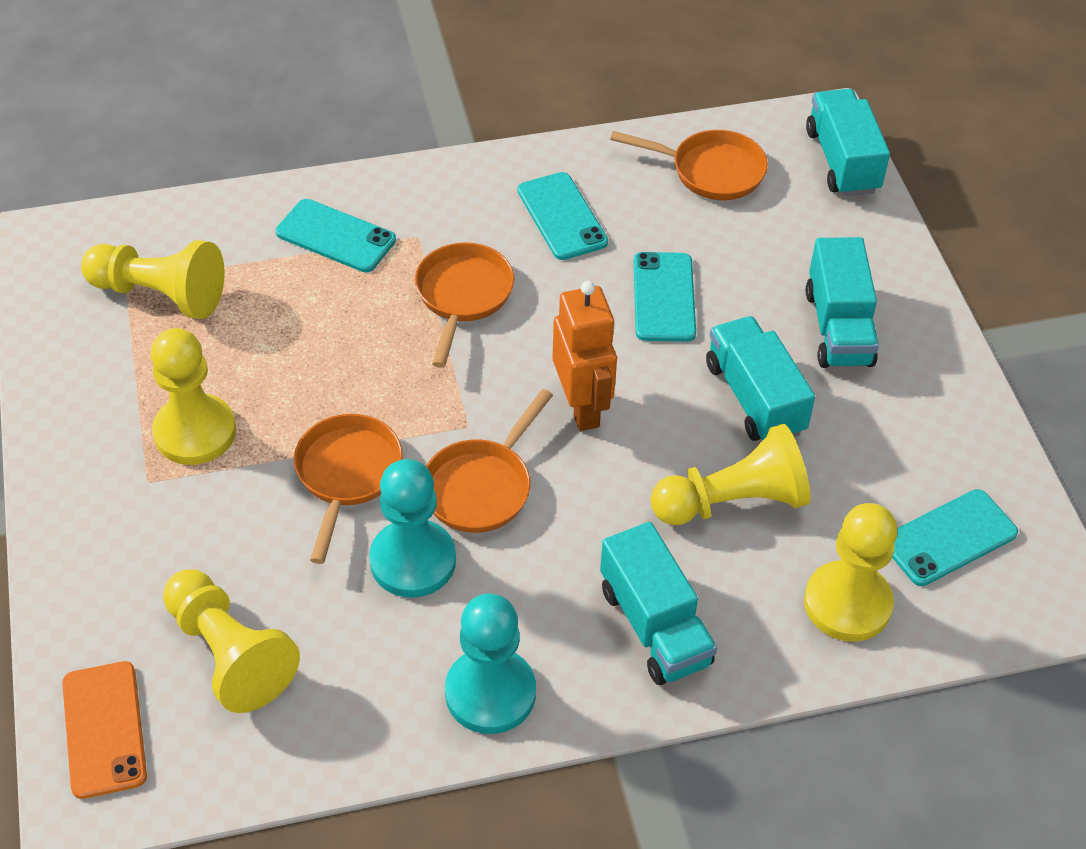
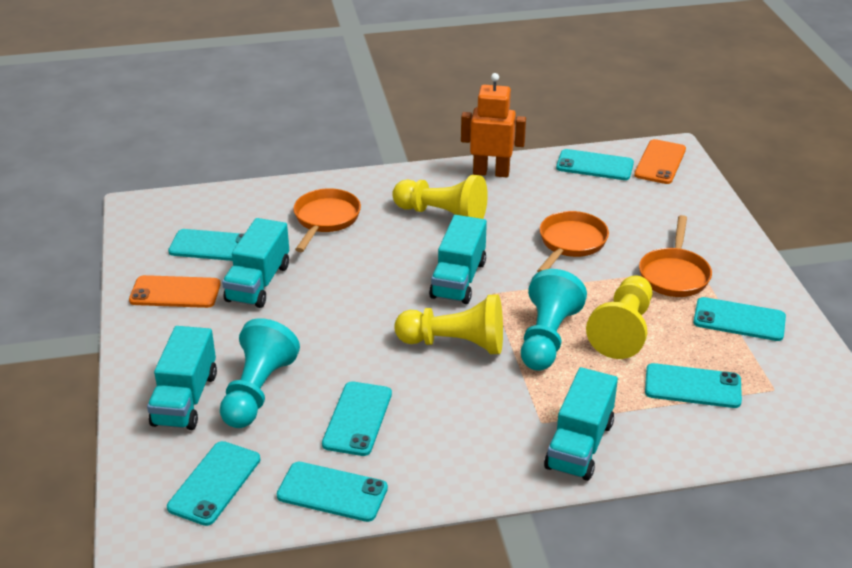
orange pan: 4 -> 3
orange phone: 1 -> 2
turquoise phone: 4 -> 7
yellow pawn: 5 -> 3

